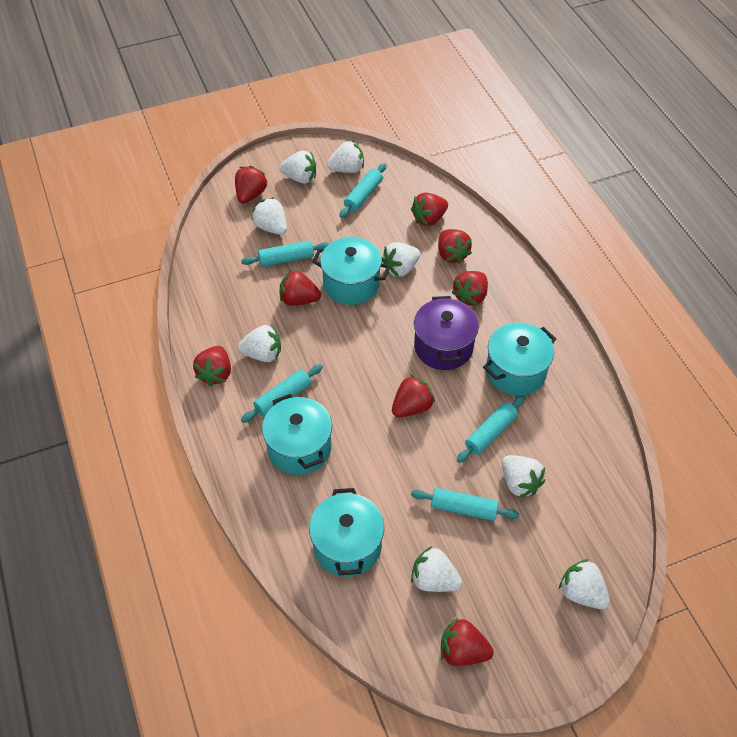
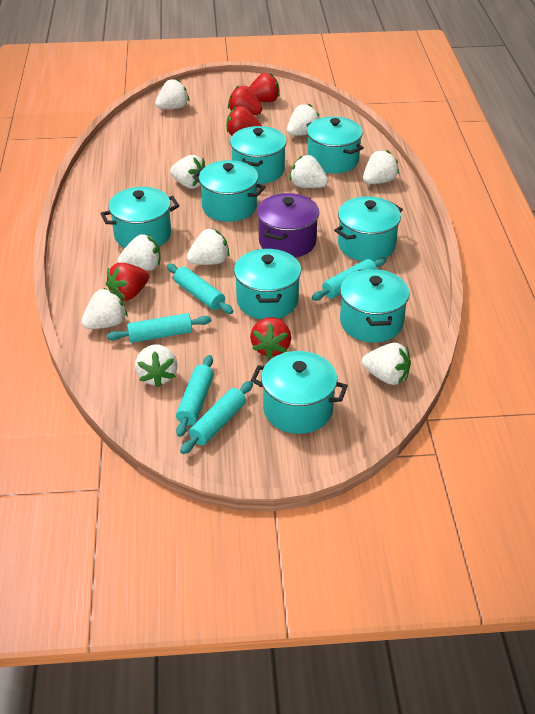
red strawberry: 8 -> 5
turquoise pot: 4 -> 8
white strawberry: 8 -> 10

